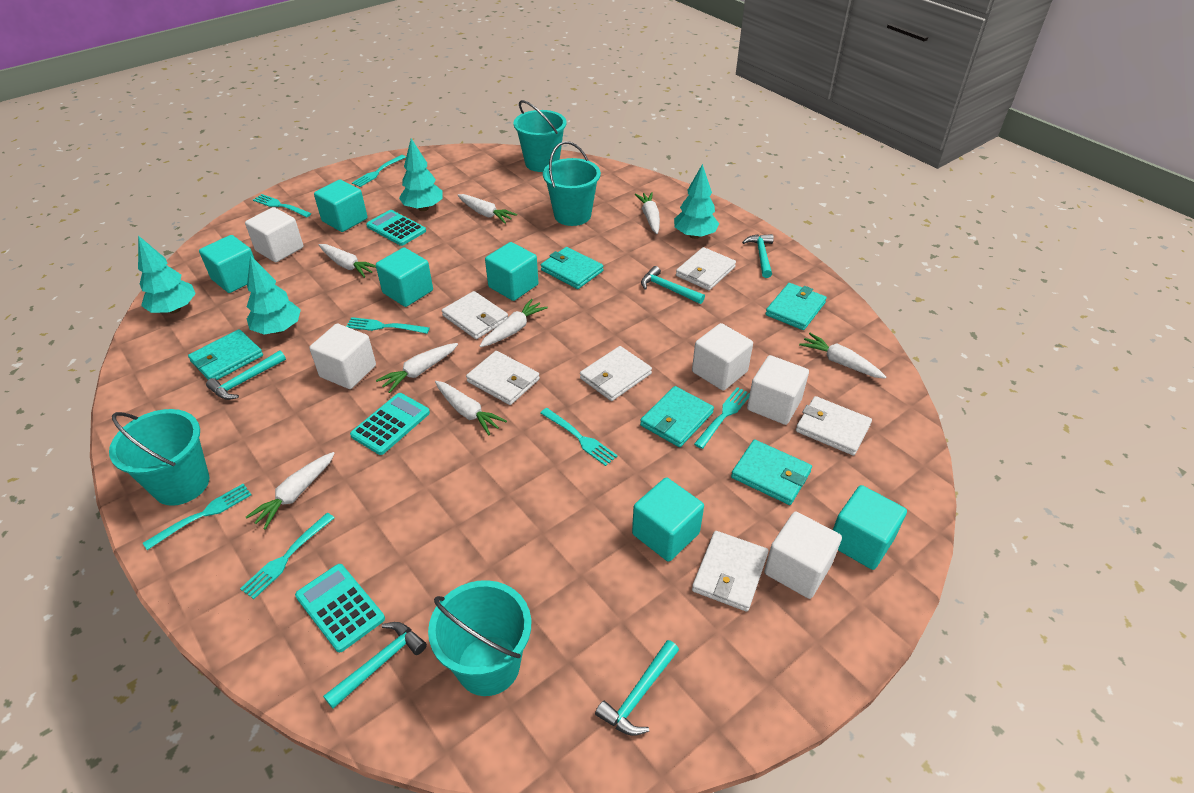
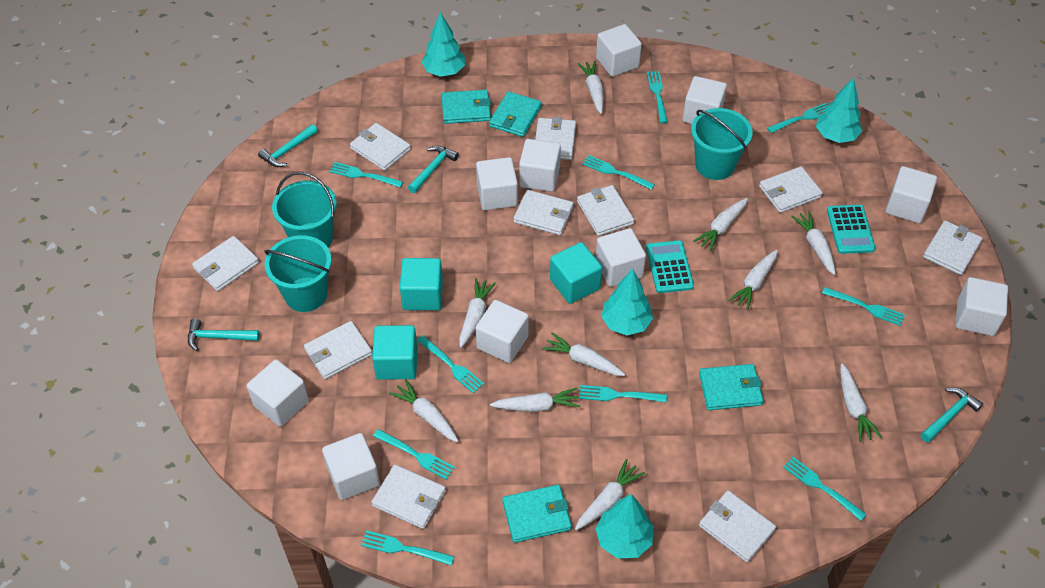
turquoise bucket: 4 -> 3
turquoise calculator: 3 -> 2
turquoise cube: 6 -> 3
turquoise fork: 7 -> 10
turquoise hammer: 5 -> 4
turquoise wallet: 5 -> 4
white carrot: 8 -> 10
white cube: 5 -> 10
white wallet: 6 -> 10

